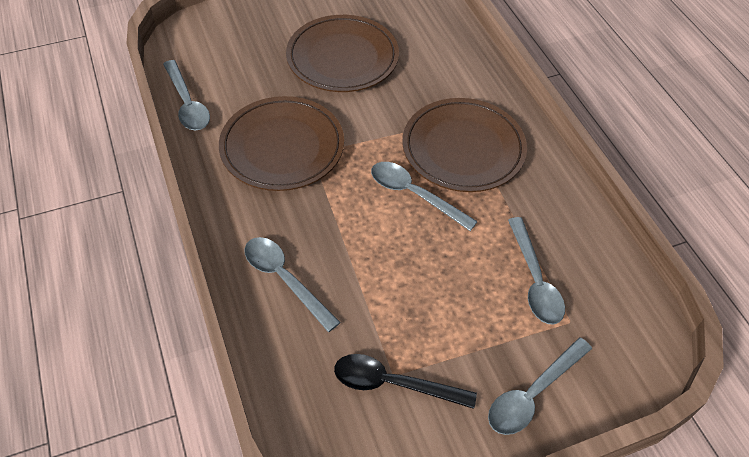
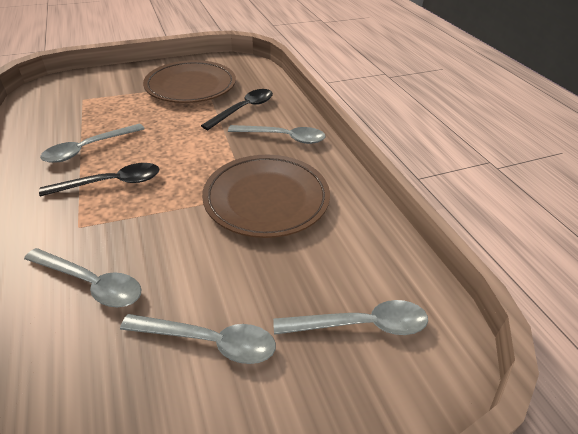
black spoon: 1 -> 2
brown plate: 3 -> 2

